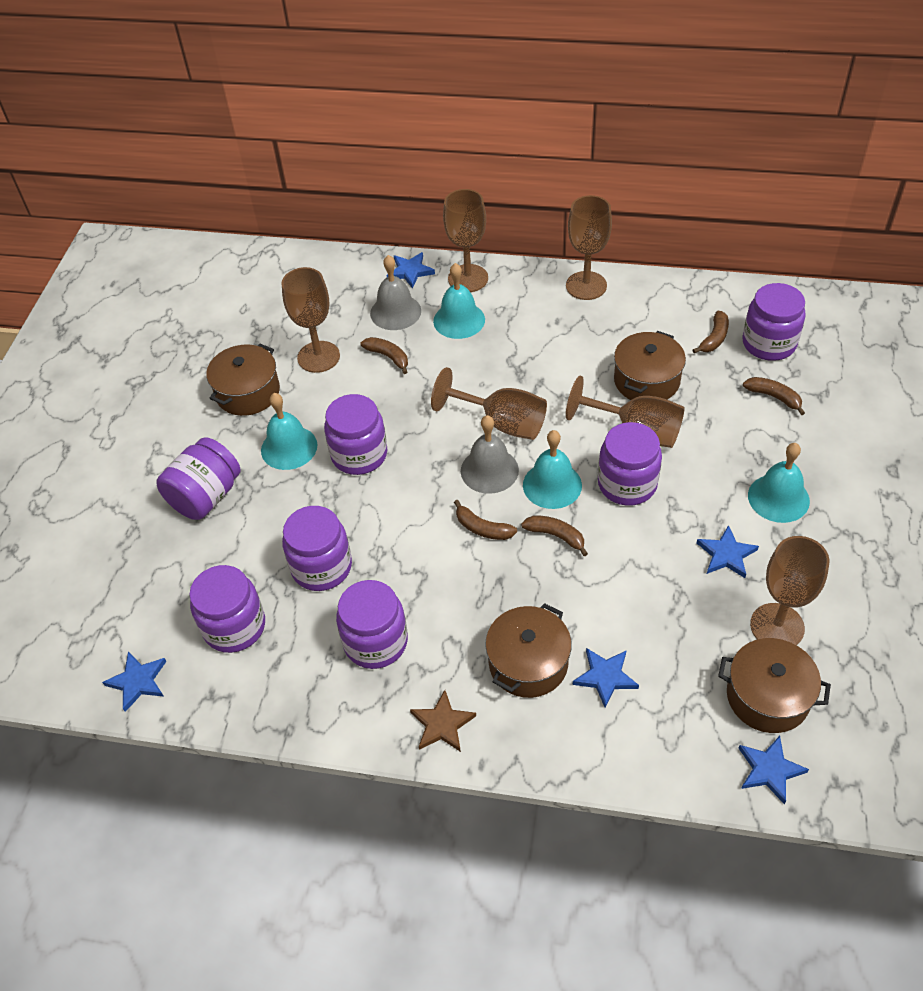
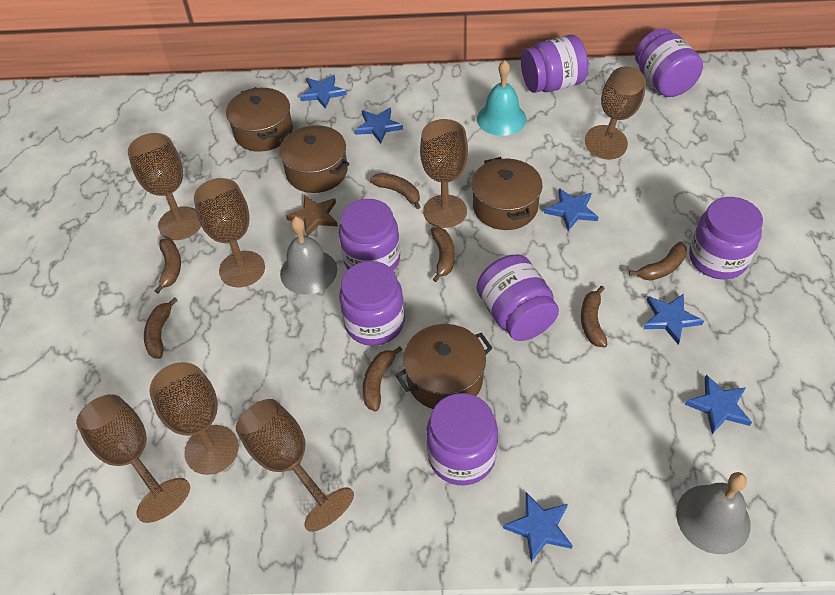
blue star: 5 -> 6
brown banana: 5 -> 7
brown goblet: 6 -> 7
turquoise bell: 4 -> 1

